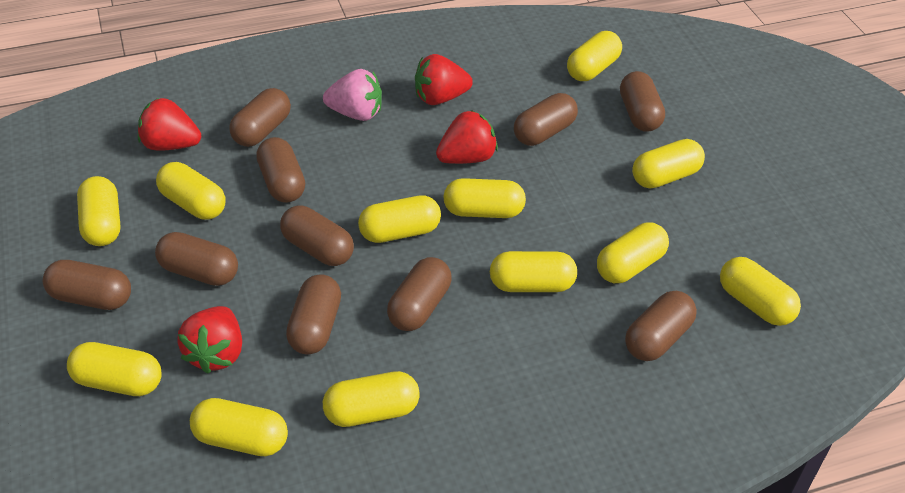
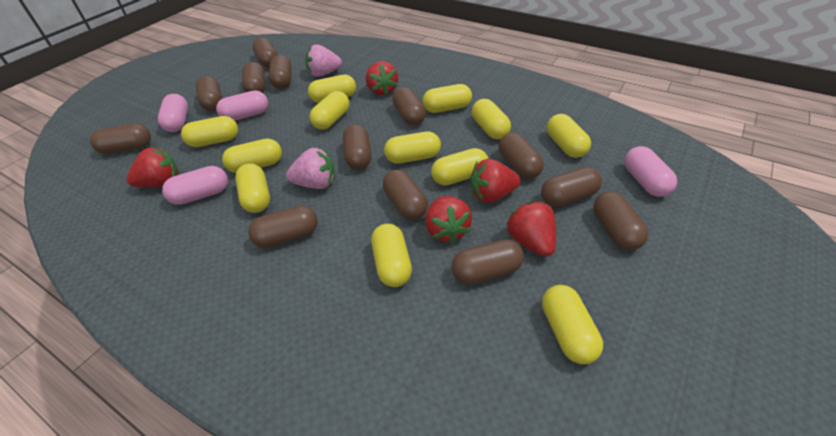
brown capsule: 10 -> 13
pink capsule: 0 -> 4
pink strawberry: 1 -> 2
red strawberry: 4 -> 5

